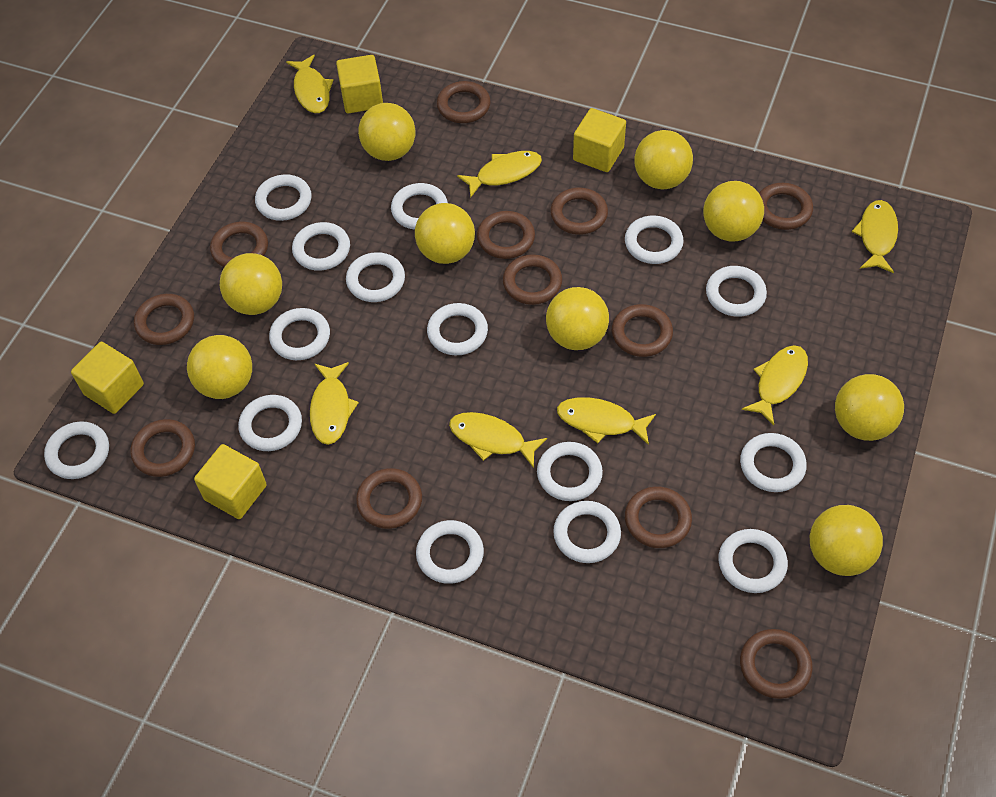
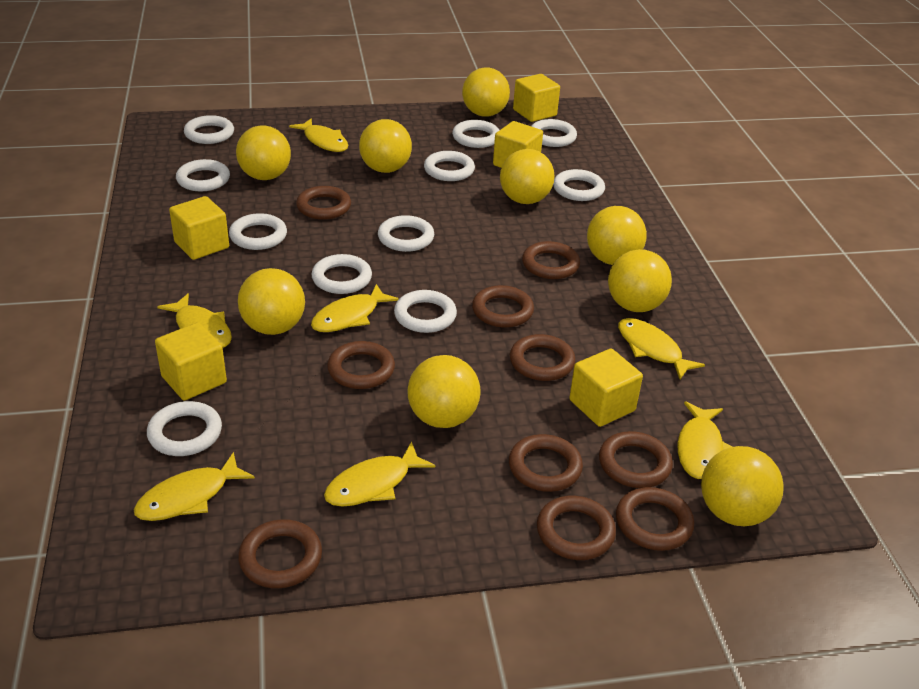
brown ring: 12 -> 10
white ring: 15 -> 11
yellow cube: 4 -> 5

